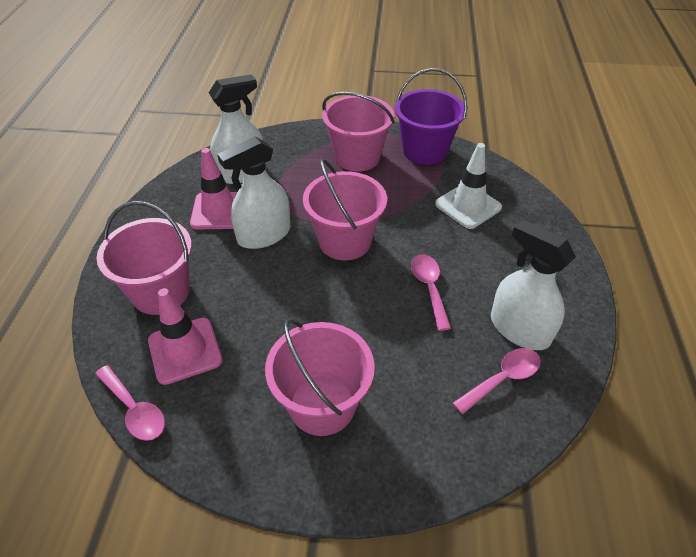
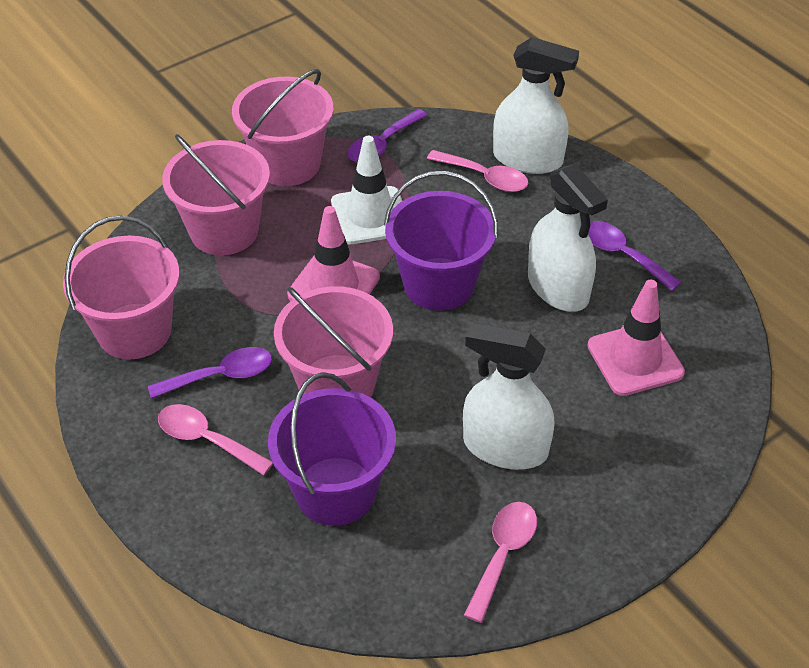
purple bucket: 1 -> 2
purple spoon: 0 -> 3

